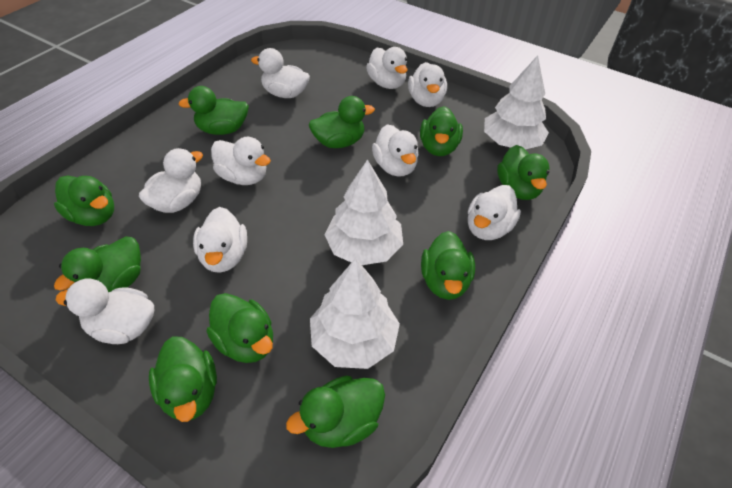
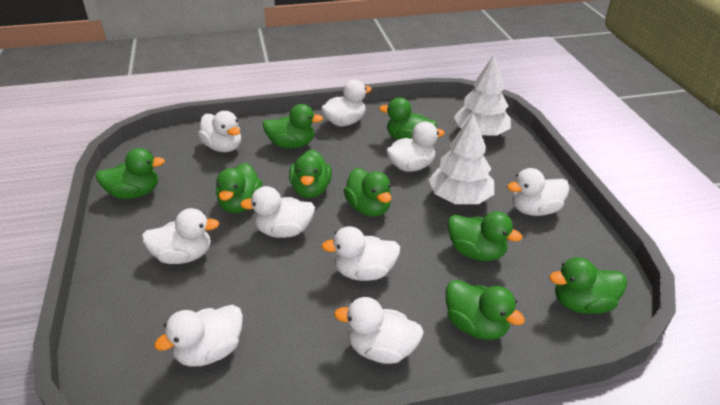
green duck: 10 -> 9
white tree: 3 -> 2

